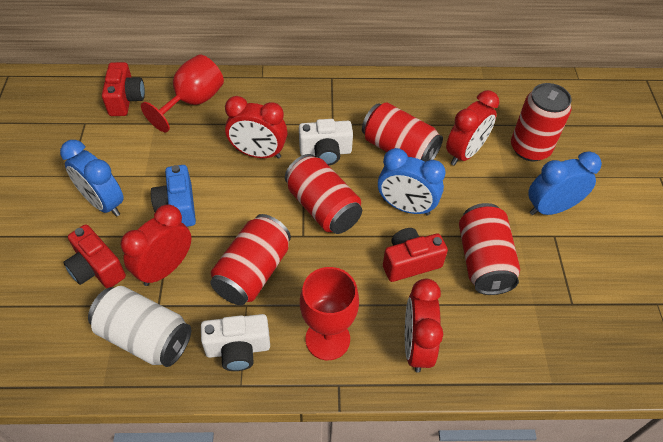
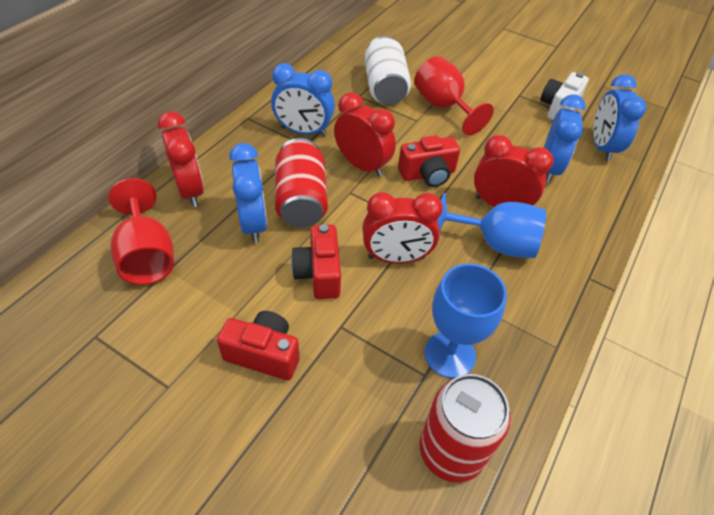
blue camera: 1 -> 0
blue clock: 3 -> 4
blue goblet: 0 -> 2
red can: 5 -> 2
white camera: 2 -> 1

